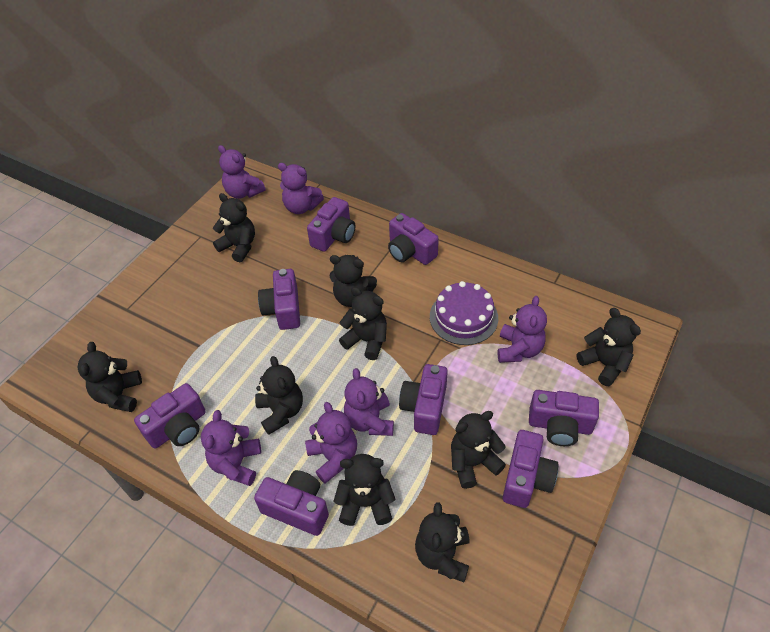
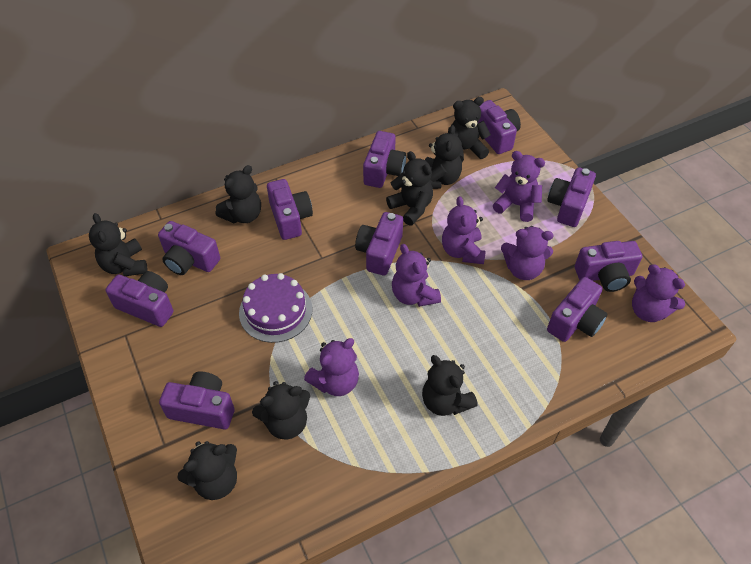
black teddy bear: 9 -> 8
purple camera: 8 -> 10

